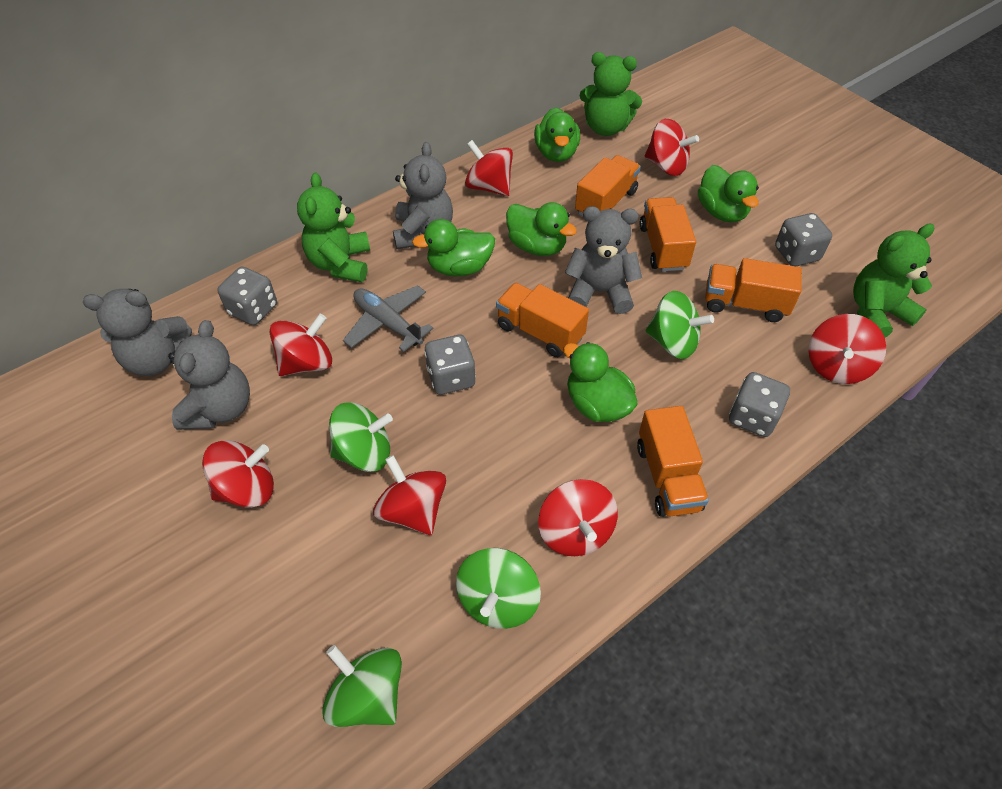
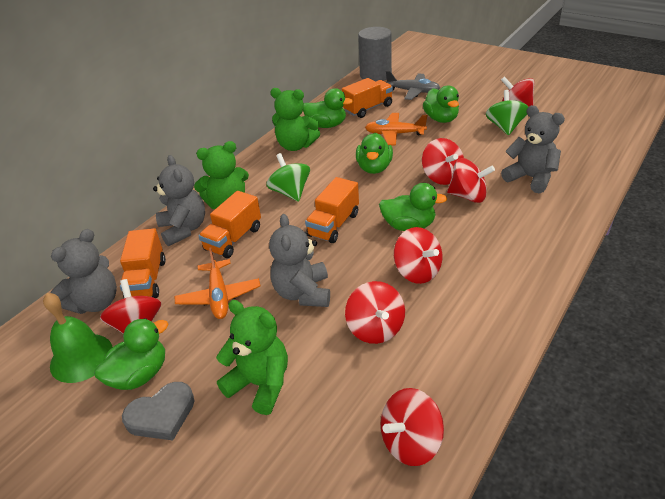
green bell: 0 -> 1
green spinning top: 4 -> 2
grey cylinder: 0 -> 1
grey dice: 4 -> 0
grey heart: 0 -> 1
orange plane: 0 -> 2
orange truck: 5 -> 4

